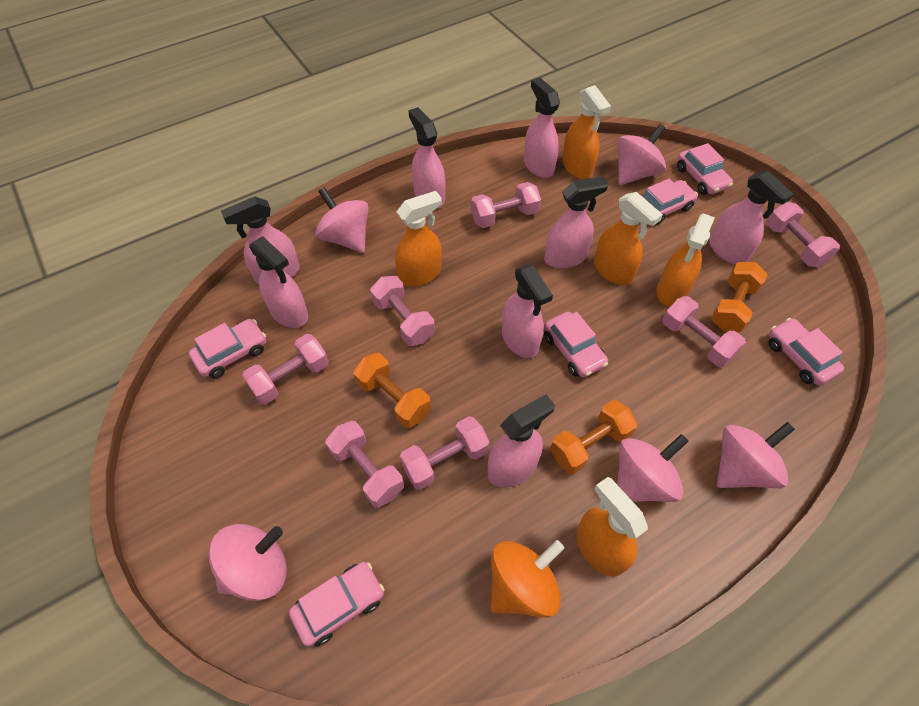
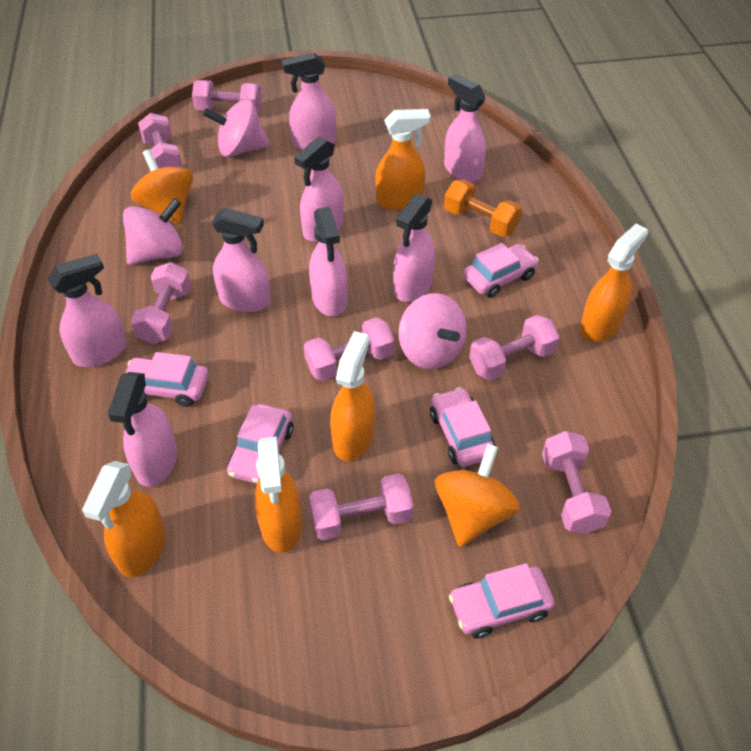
orange dumbbell: 3 -> 1
orange spinning top: 1 -> 2
pink car: 6 -> 5
pink spinning top: 5 -> 3

